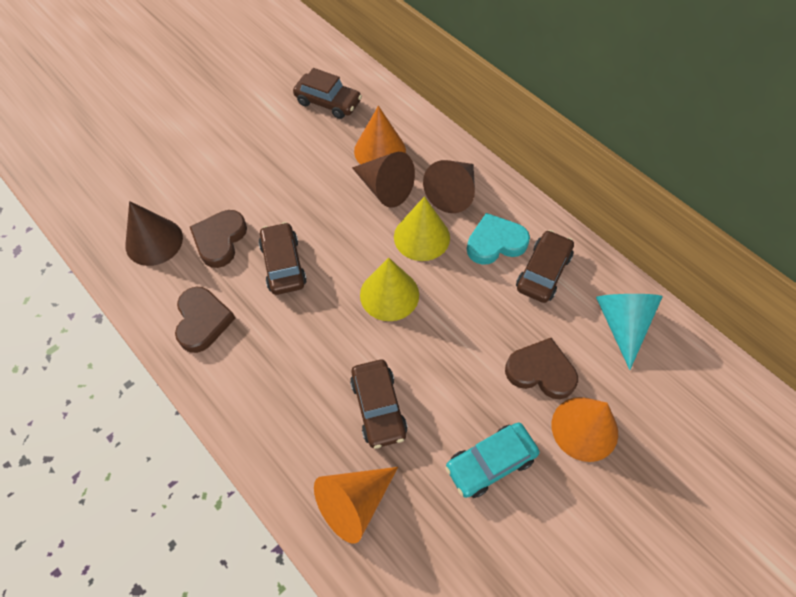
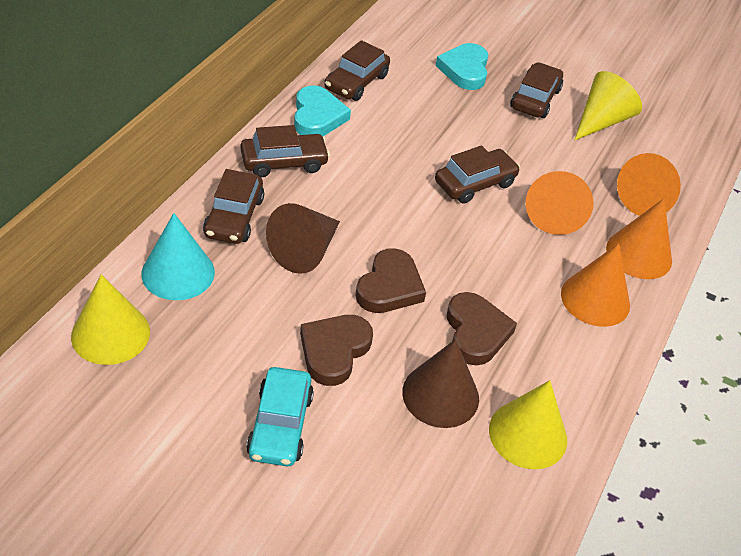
brown car: 4 -> 5
brown cone: 3 -> 2
orange cone: 3 -> 4
turquoise heart: 1 -> 2
yellow cone: 2 -> 3

